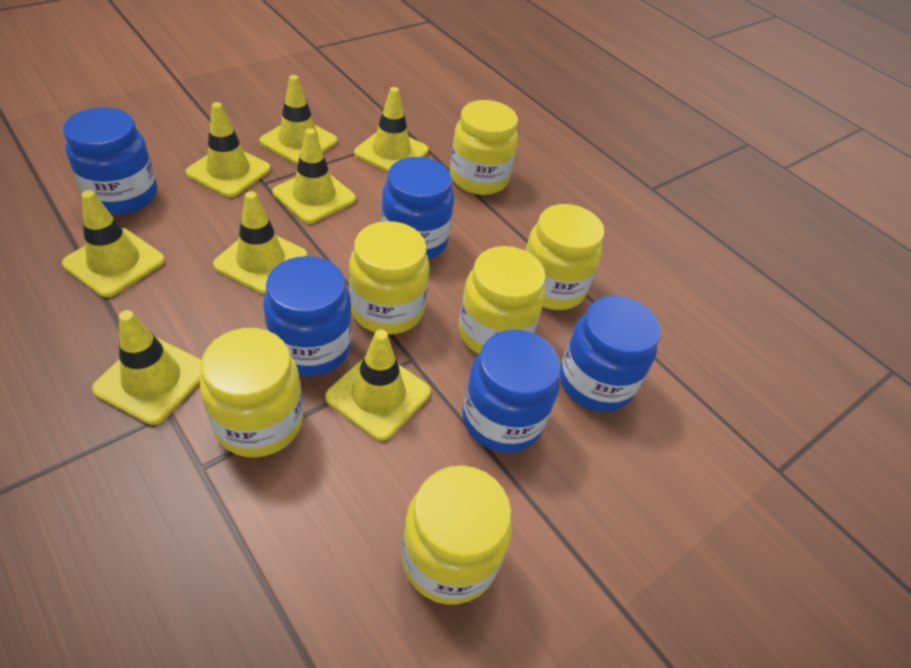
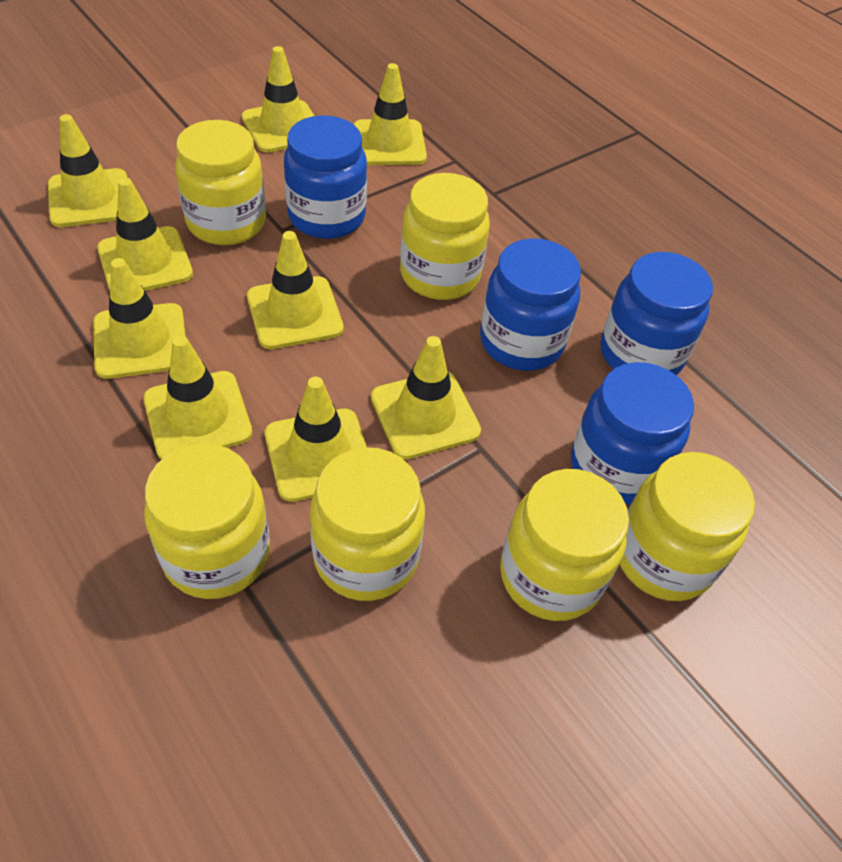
blue jar: 5 -> 4
yellow traffic cone: 8 -> 9

